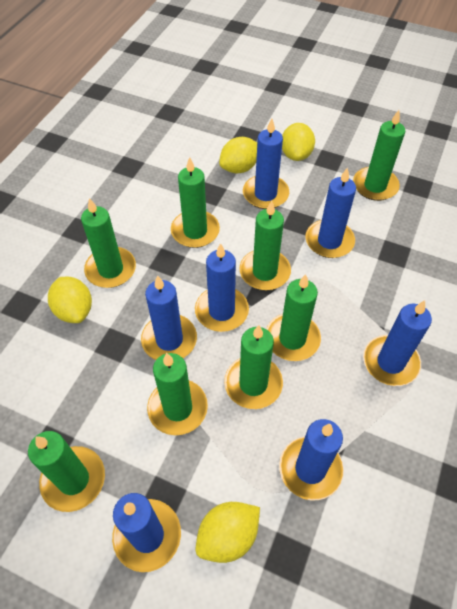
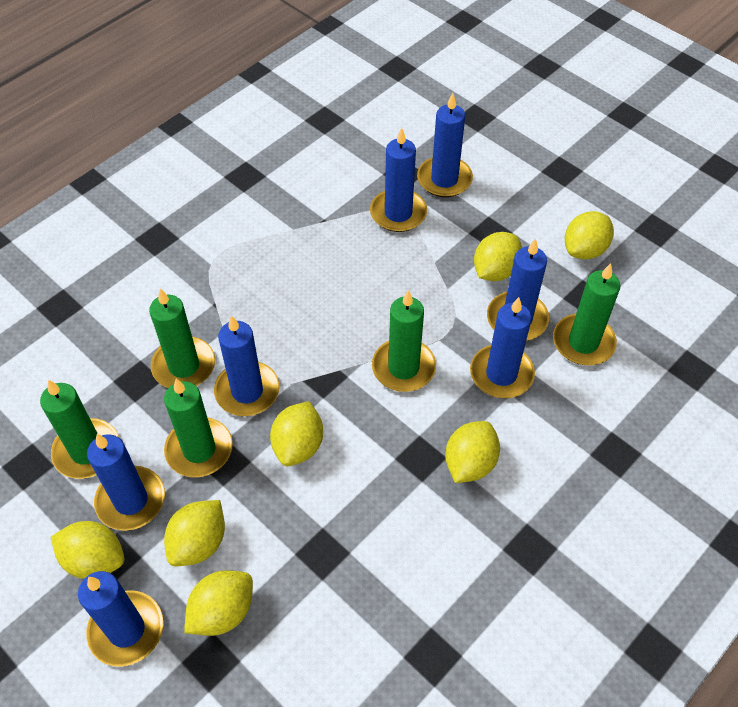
green candle: 8 -> 5
yellow lemon: 4 -> 7

